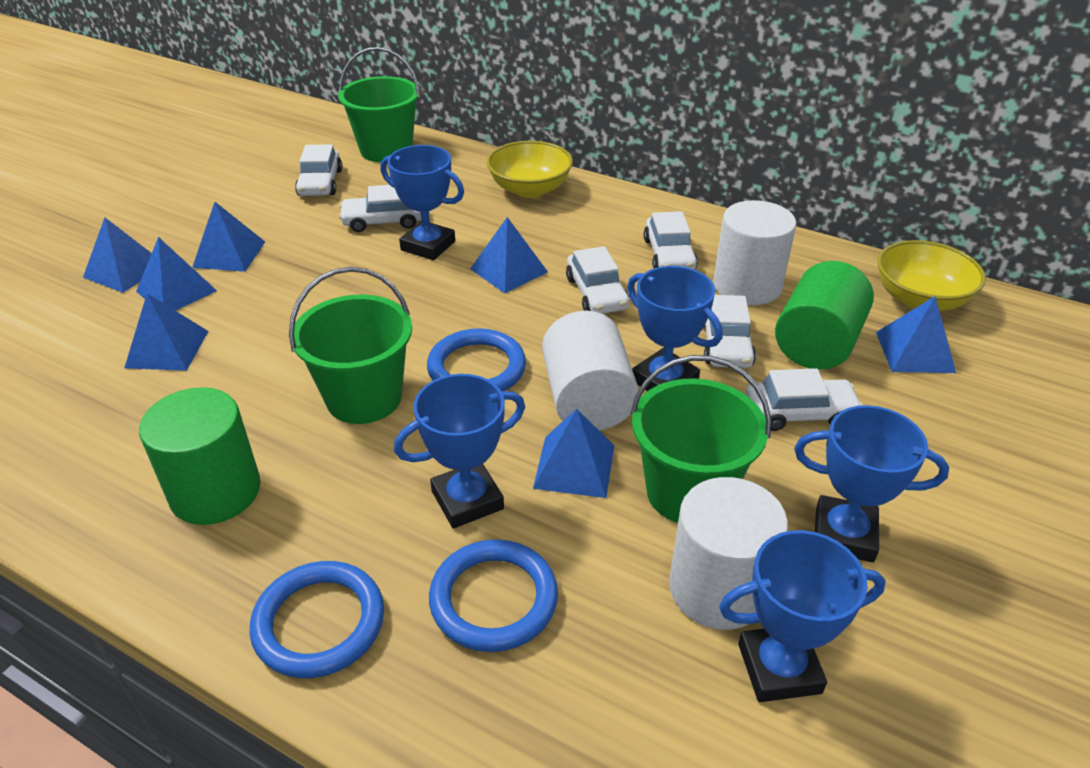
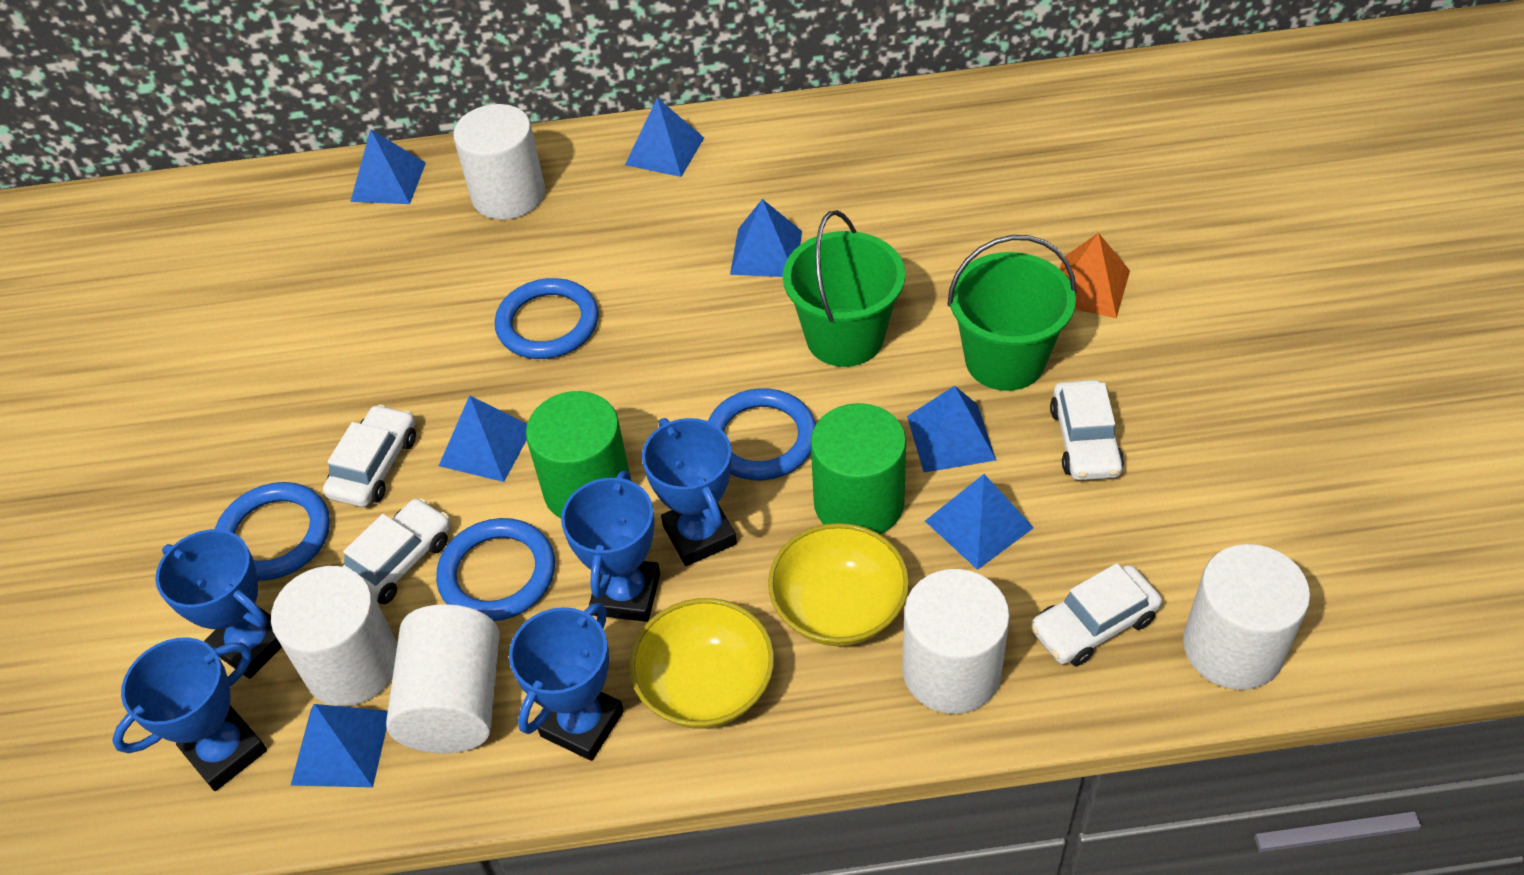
blue ring: 3 -> 4
green bucket: 3 -> 2
orange pyramid: 0 -> 1
white car: 6 -> 4
white cylinder: 3 -> 5

